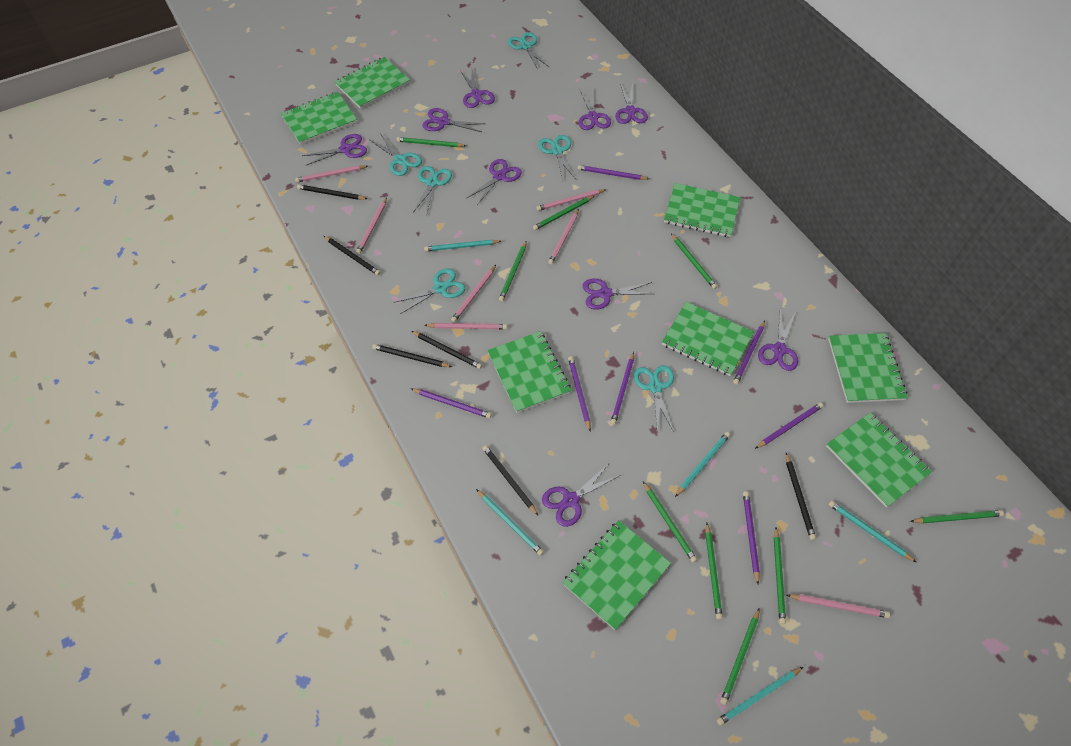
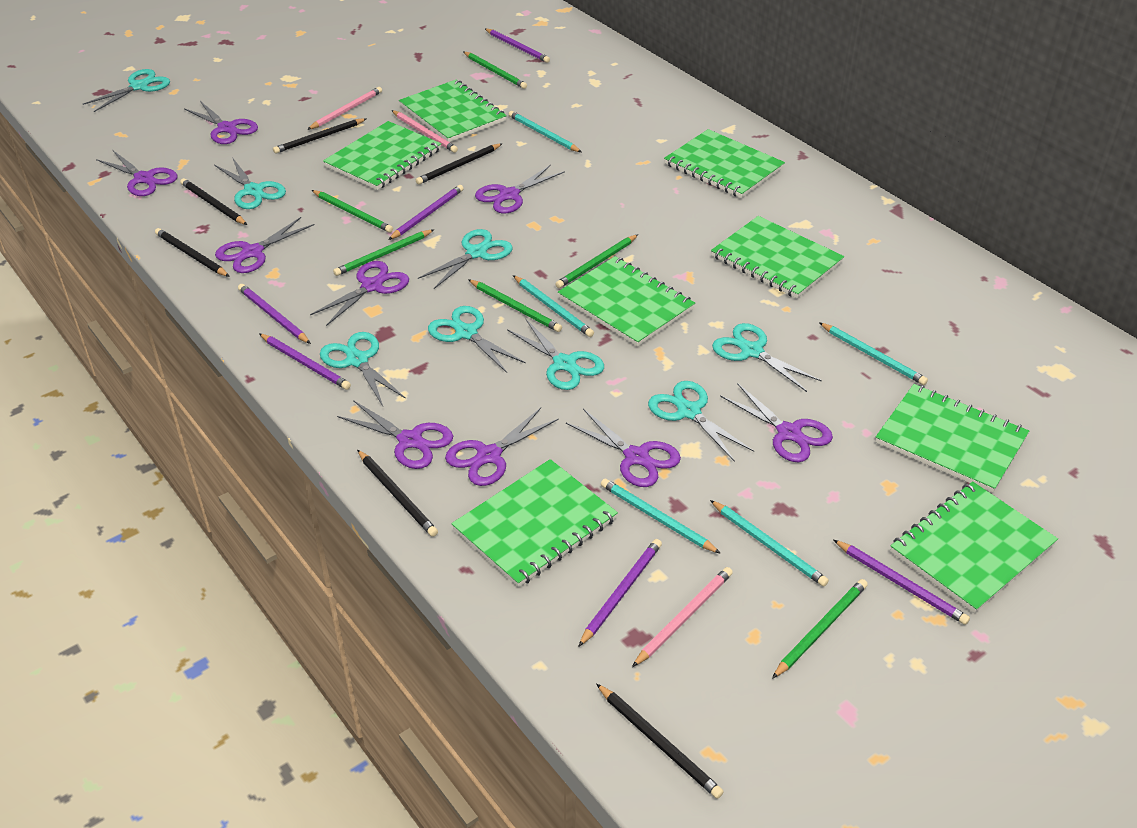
green pencil: 9 -> 6
pink pencil: 7 -> 3
purple pencil: 7 -> 6
turquoise scissors: 6 -> 8

